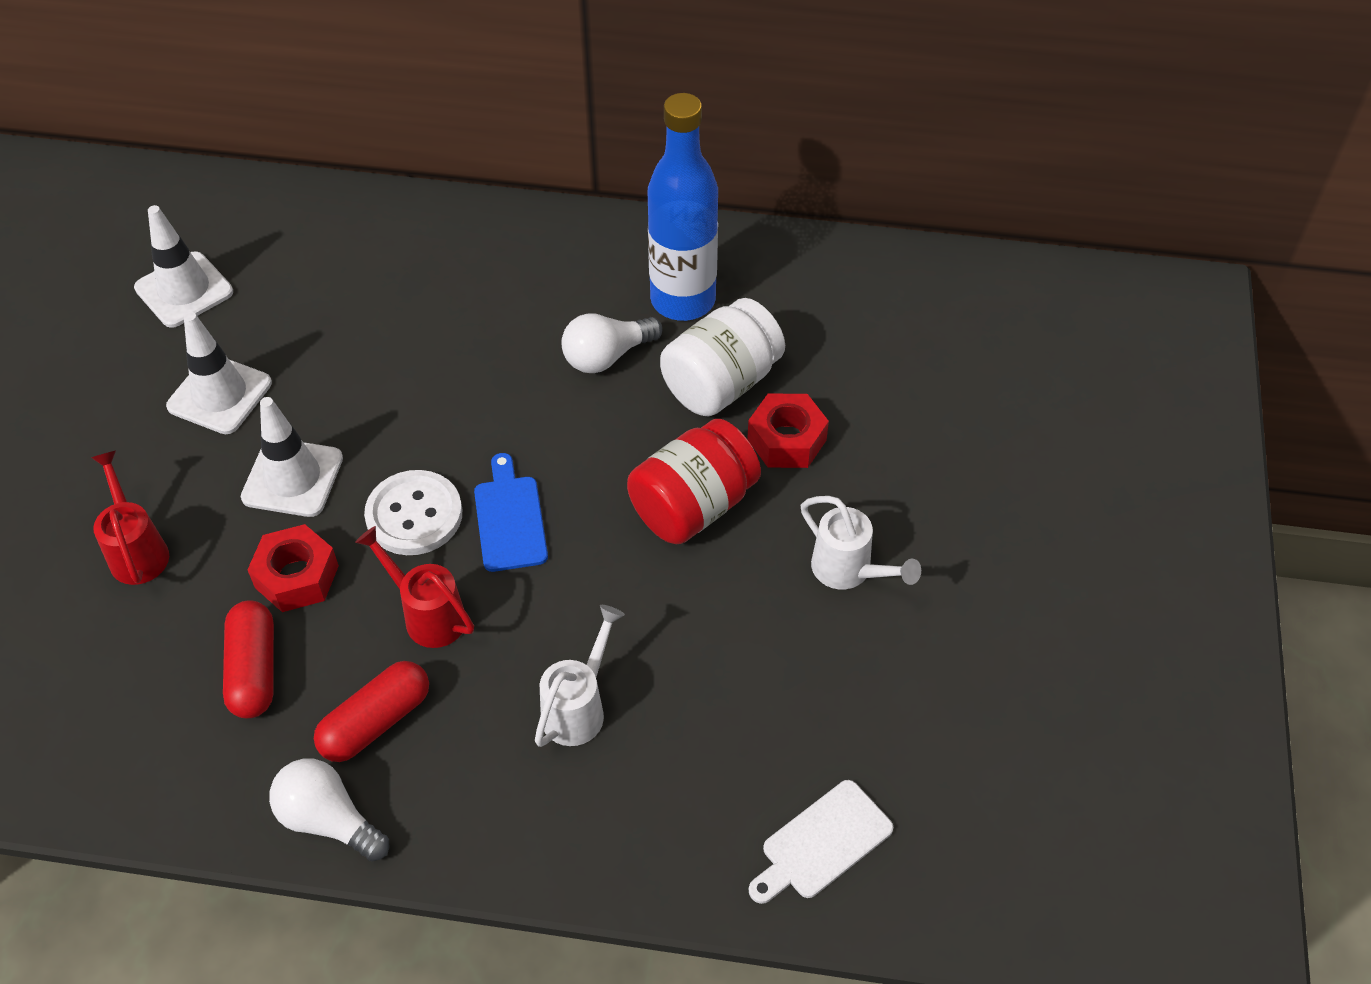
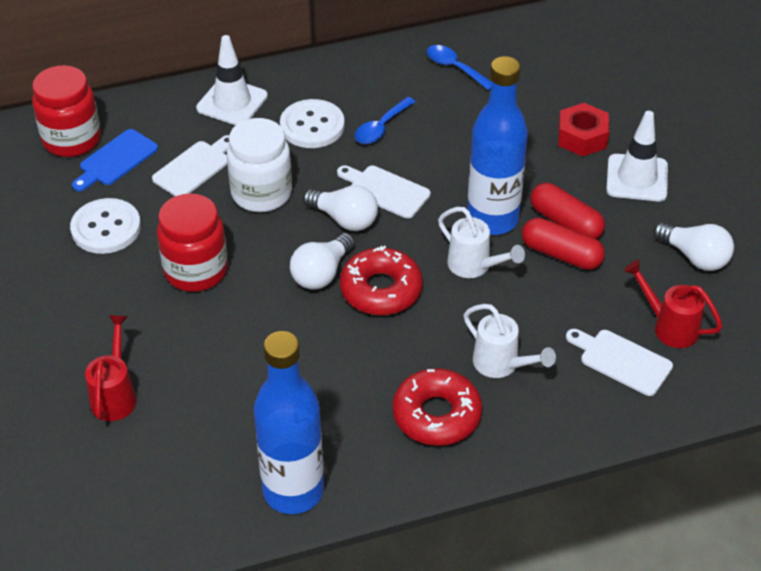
blue bottle: 1 -> 2
blue spoon: 0 -> 2
red donut: 0 -> 2
red jar: 1 -> 2
red nut: 2 -> 1
white button: 1 -> 2
white cutting board: 1 -> 3
white light bulb: 2 -> 3
white traffic cone: 3 -> 2

